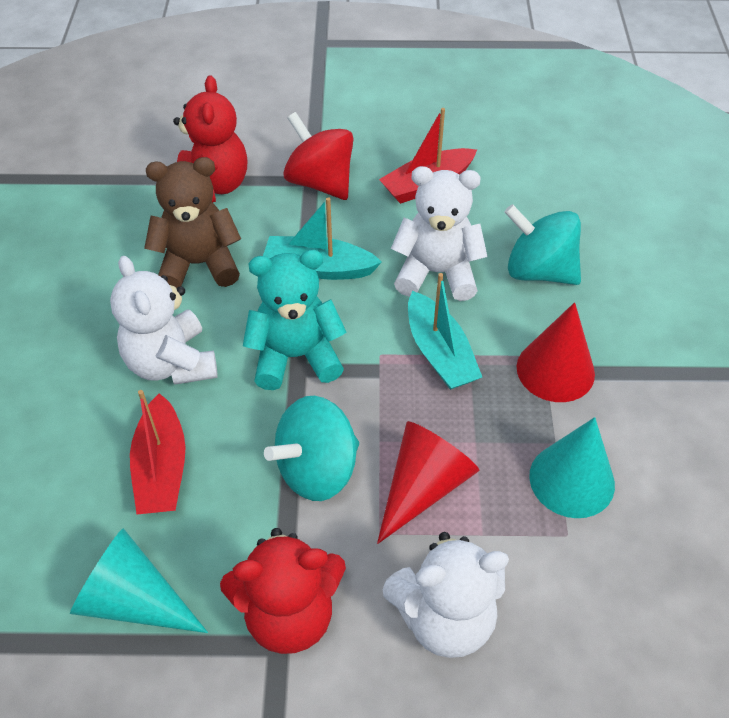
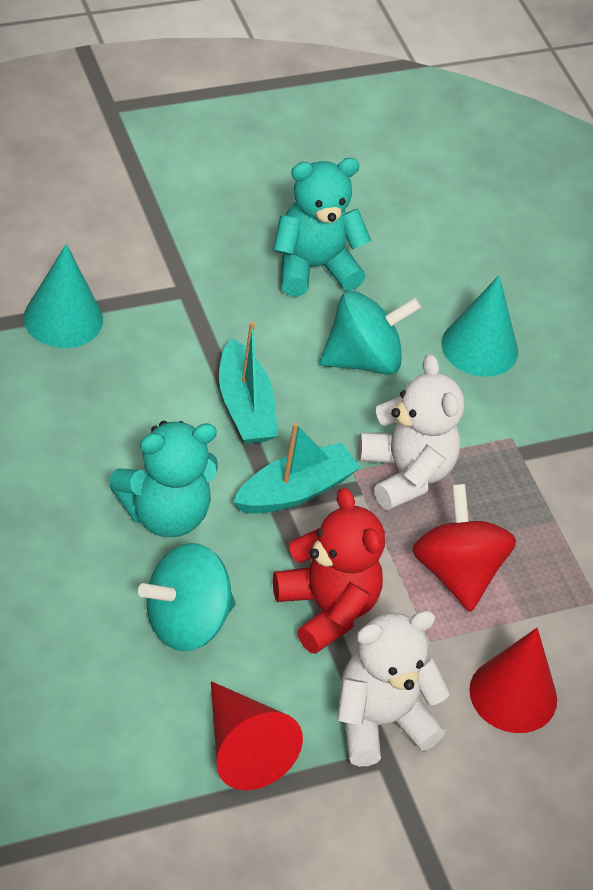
brown teddy bear: 1 -> 0
red boat: 2 -> 0
red teddy bear: 2 -> 1
turquoise teddy bear: 1 -> 2
white teddy bear: 3 -> 2

